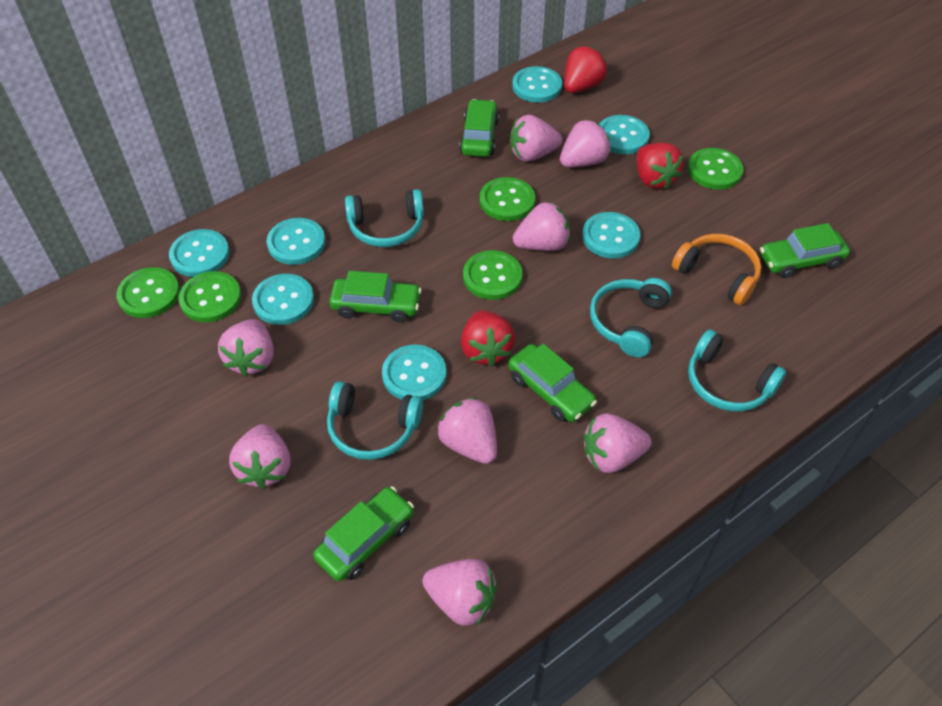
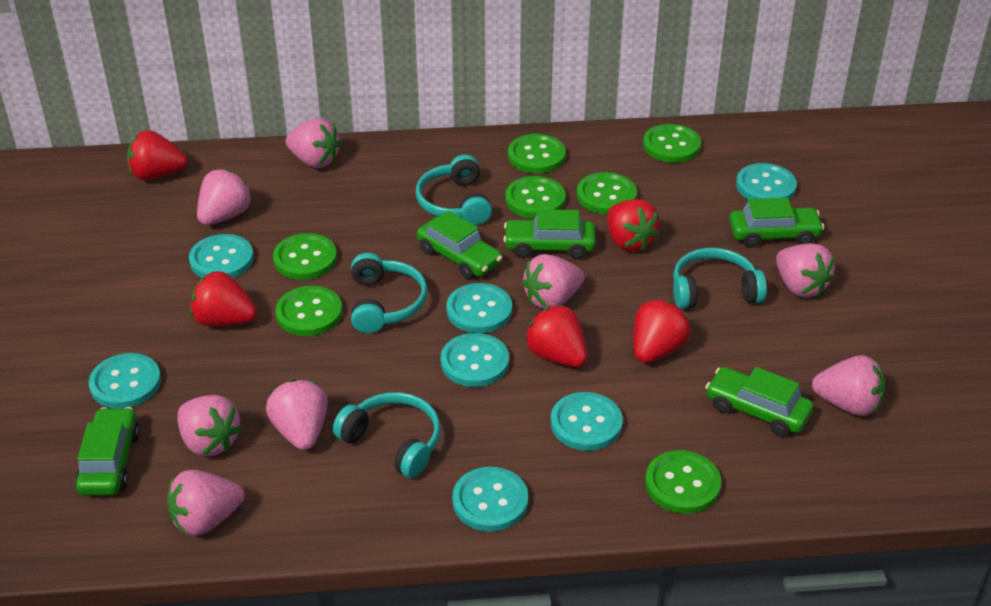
green button: 5 -> 7
orange headphones: 1 -> 0
red strawberry: 3 -> 5

